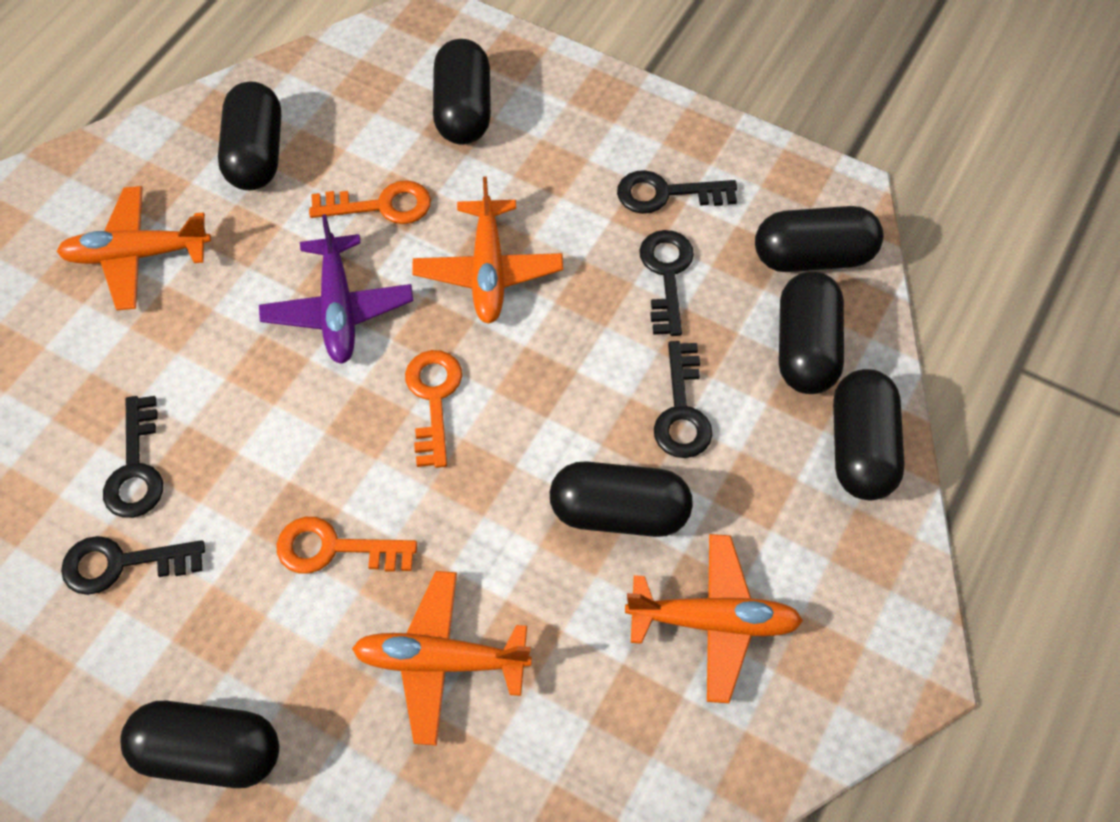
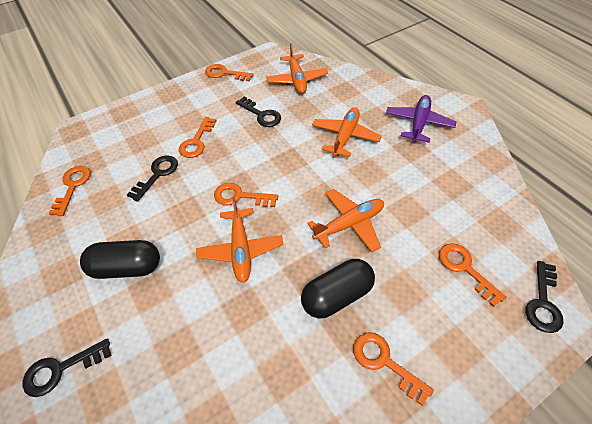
black capsule: 7 -> 2
black key: 5 -> 4
orange key: 3 -> 6

